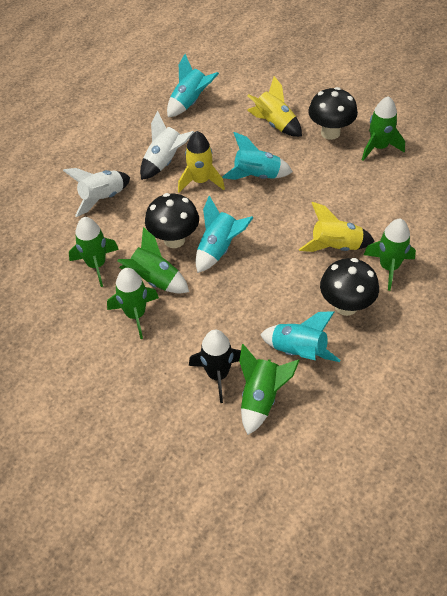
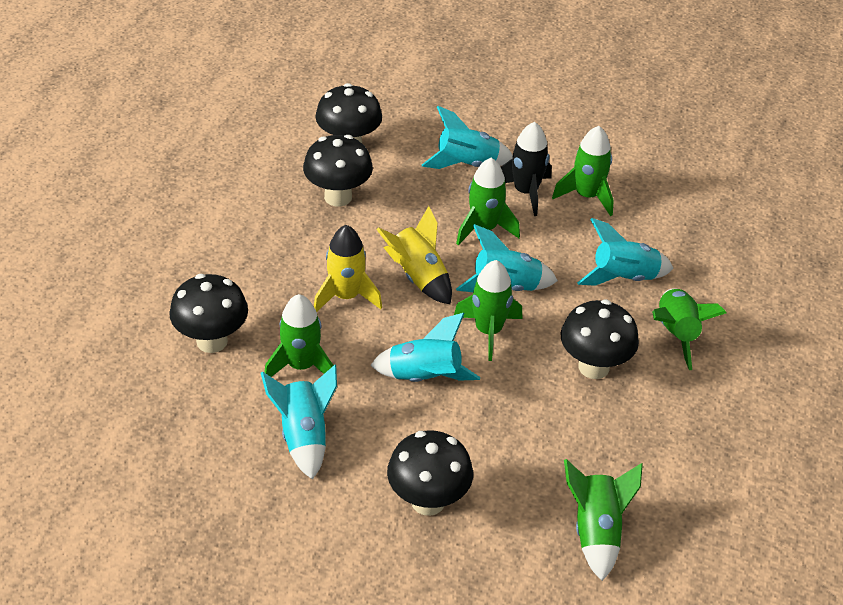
black mushroom: 3 -> 5
turquoise rocket: 4 -> 5
white rocket: 2 -> 0
yellow rocket: 3 -> 2

